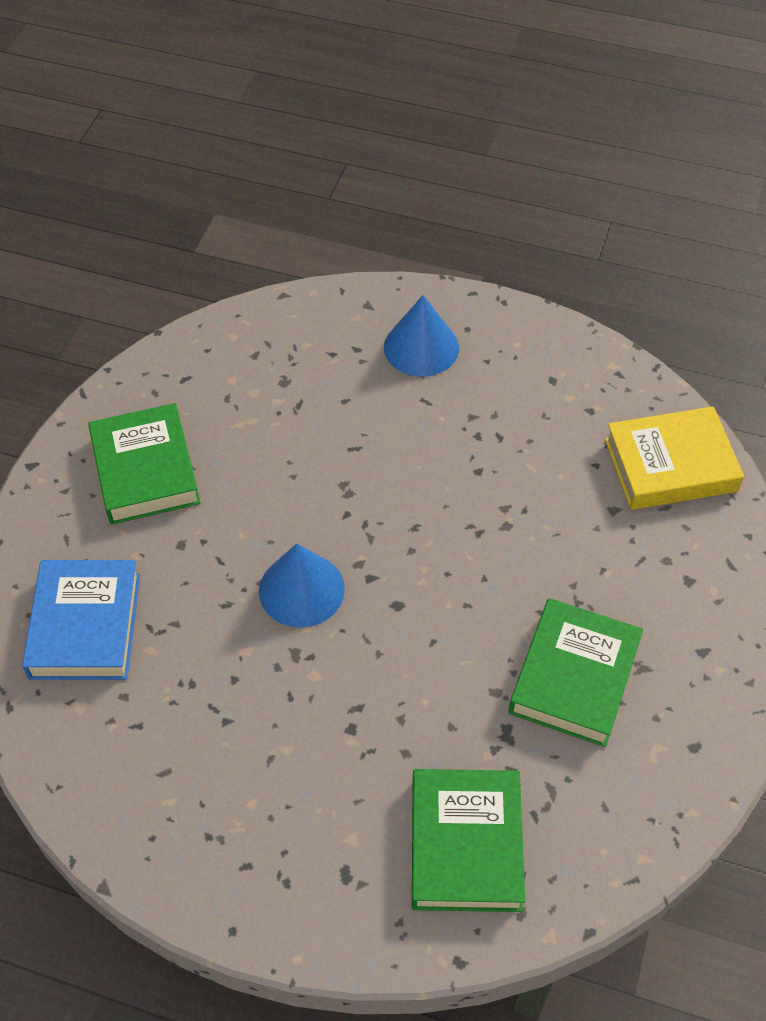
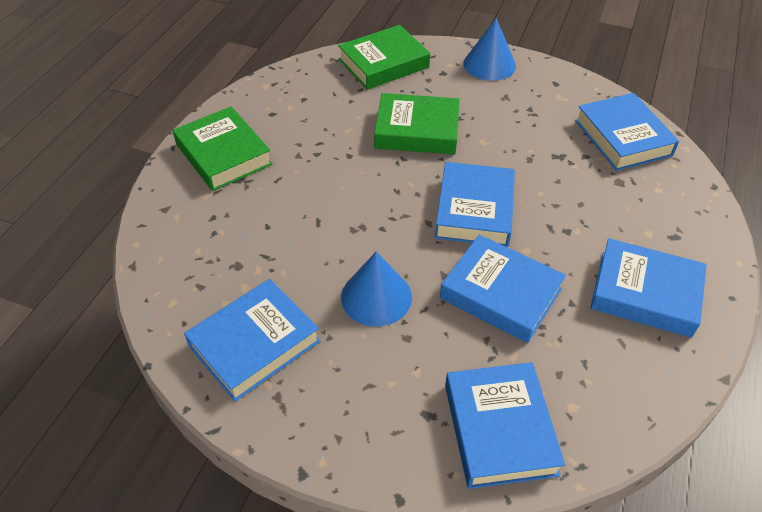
blue book: 1 -> 6
yellow book: 1 -> 0

